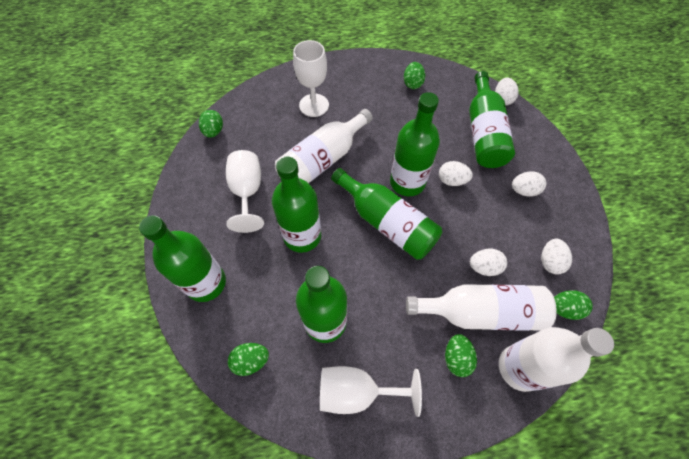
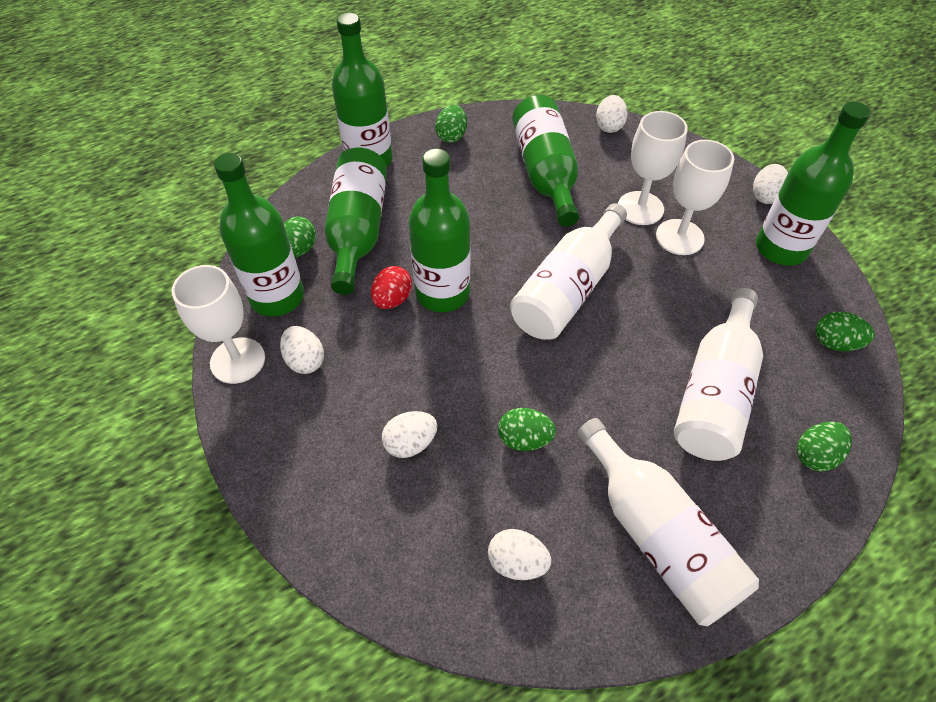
red egg: 0 -> 1

